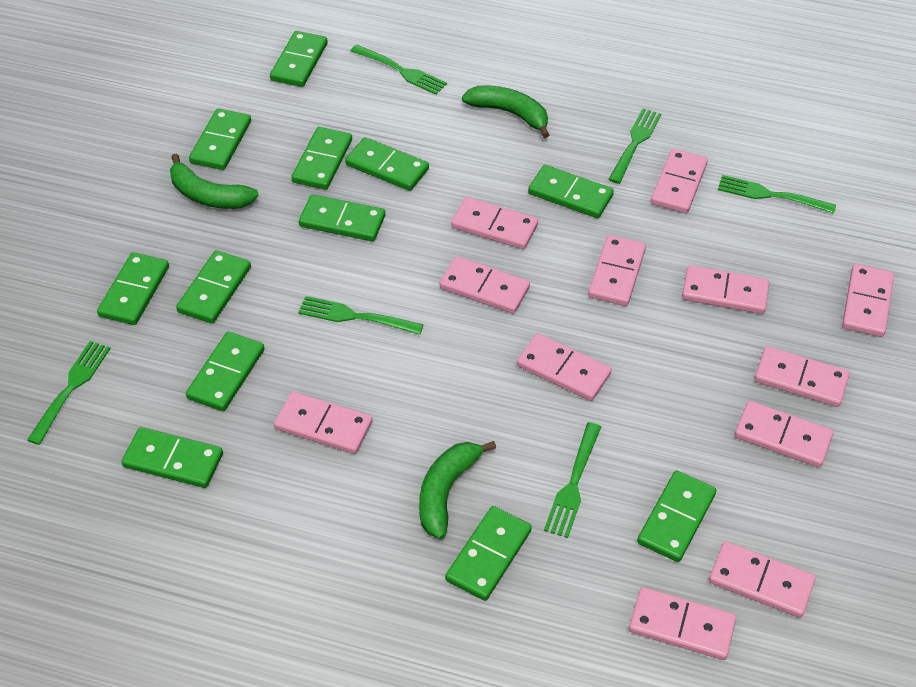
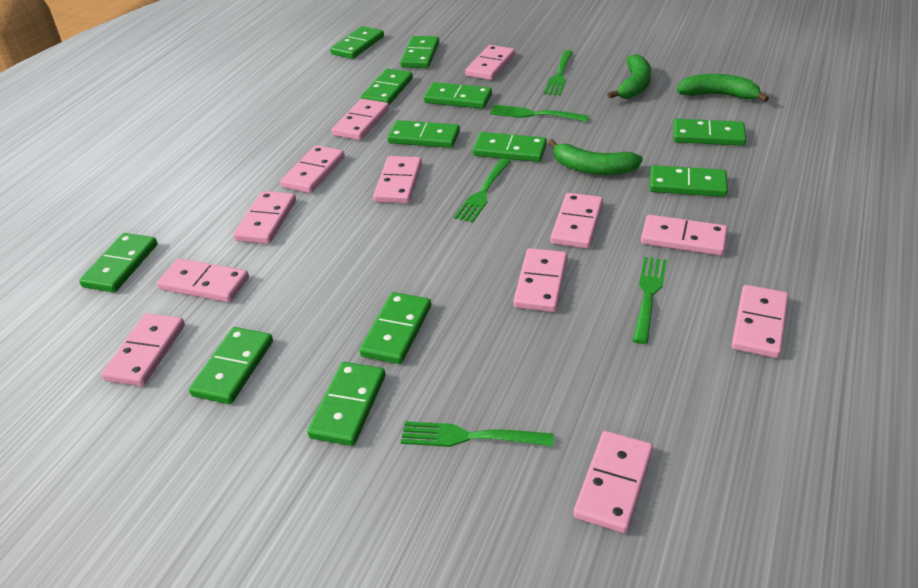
green fork: 6 -> 5

